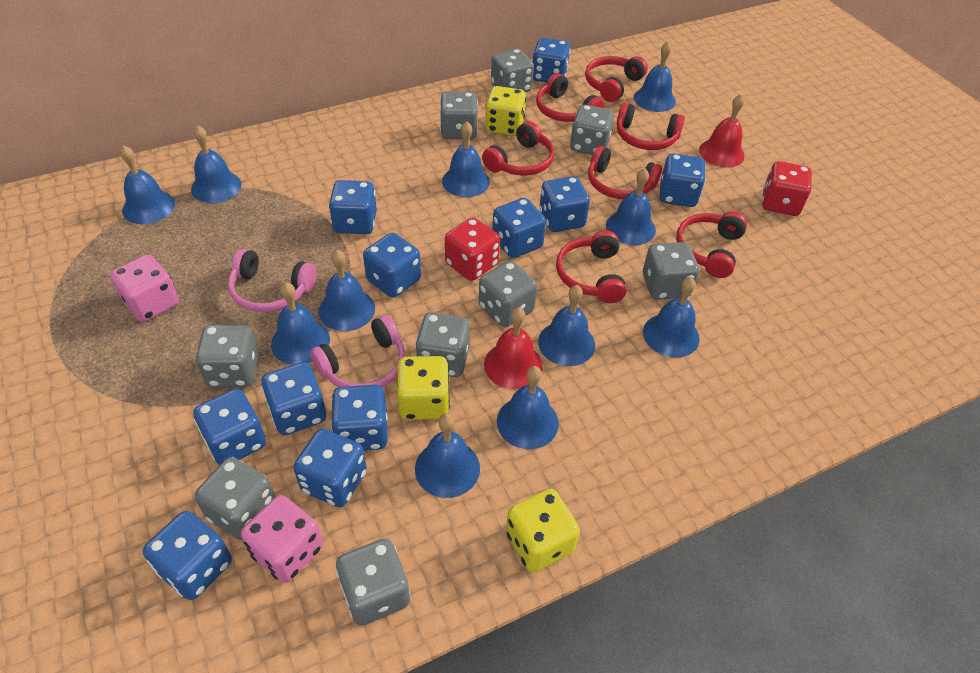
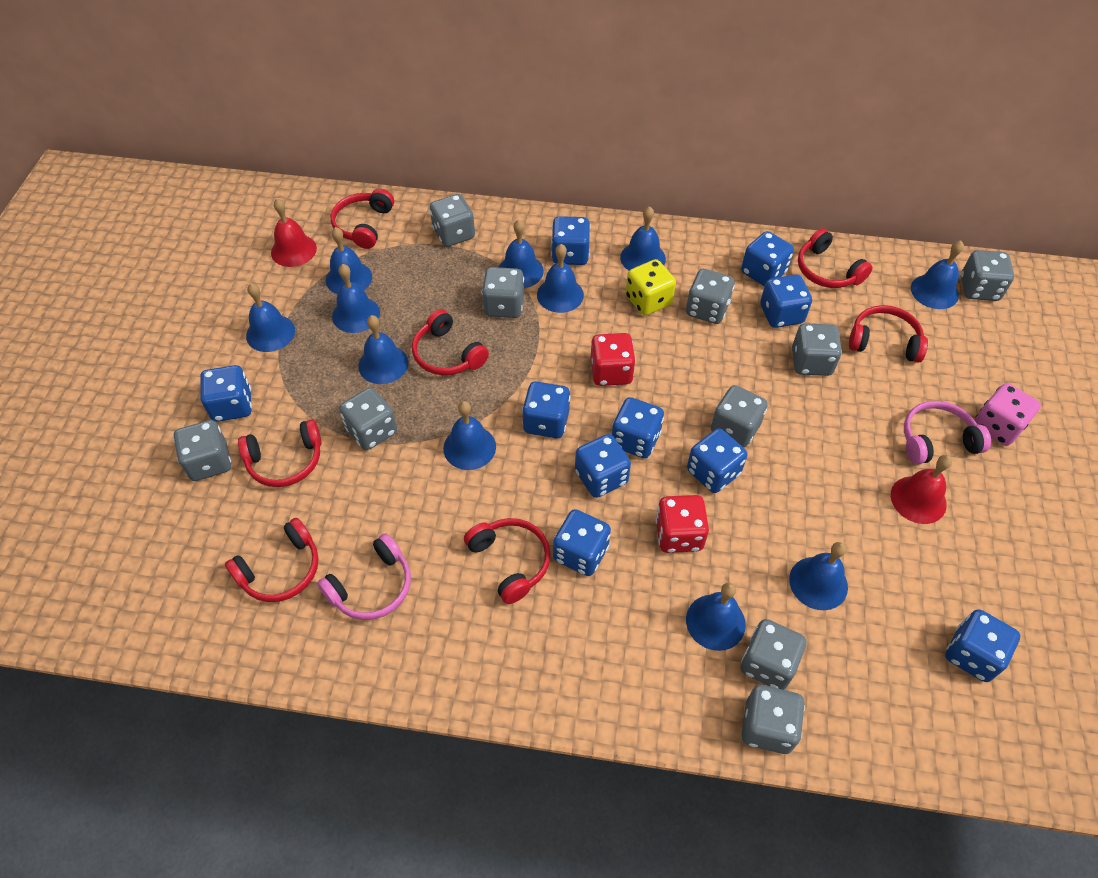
blue dice: 11 -> 10
grey dice: 9 -> 10
pink dice: 2 -> 1
yellow dice: 3 -> 1

